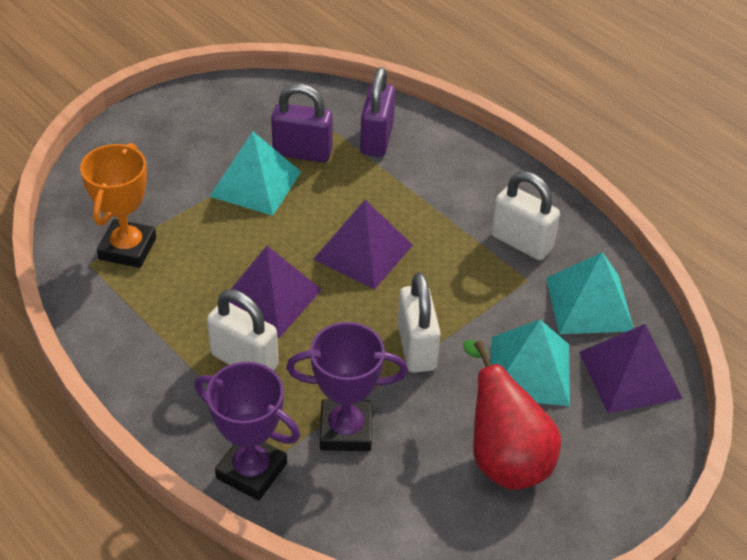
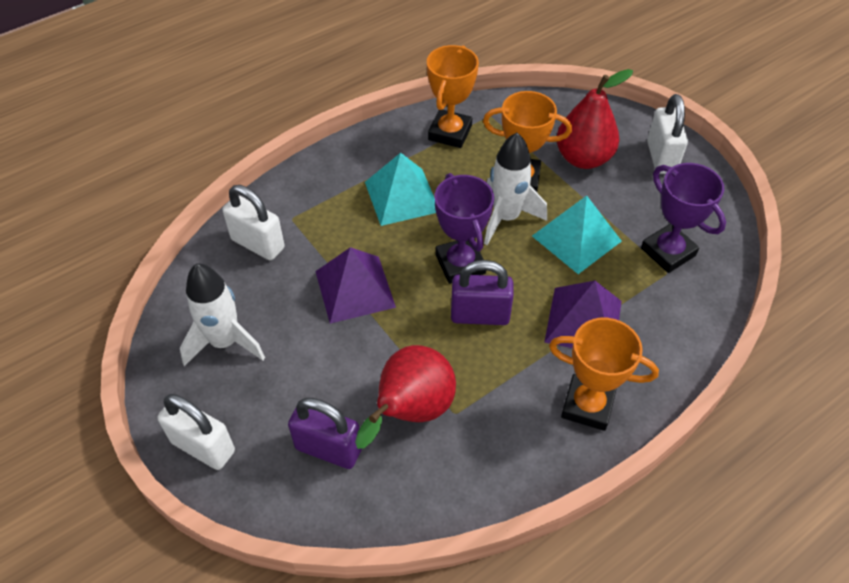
orange trophy: 1 -> 3
purple pyramid: 3 -> 2
red pear: 1 -> 2
turquoise pyramid: 3 -> 2
white rocket: 0 -> 2

